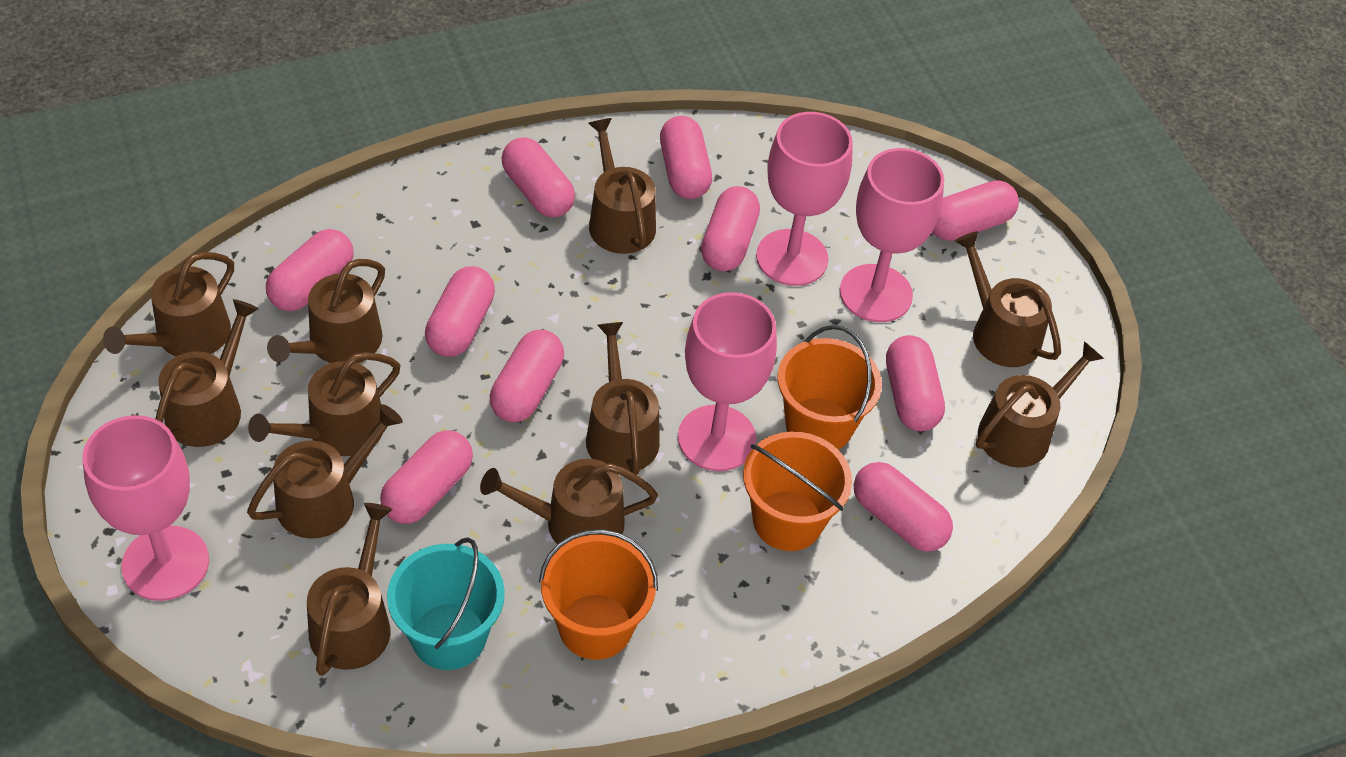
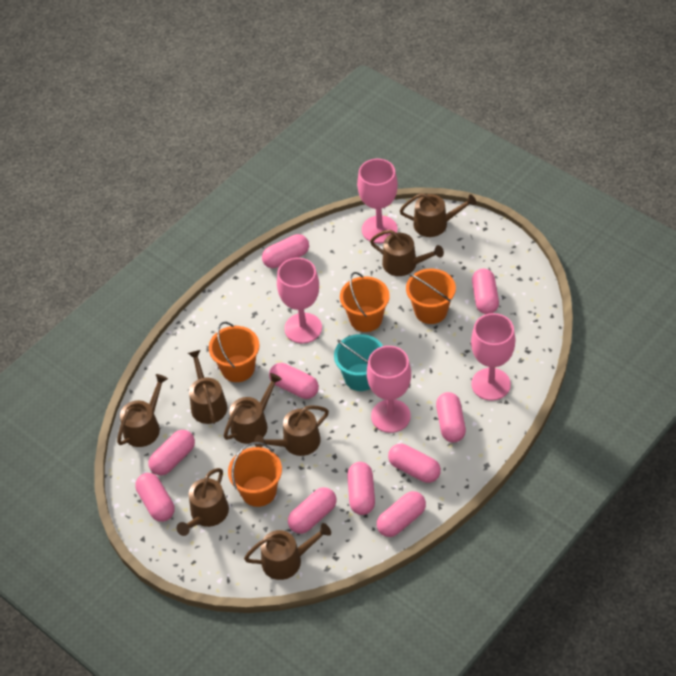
brown watering can: 11 -> 8
orange bucket: 3 -> 4

